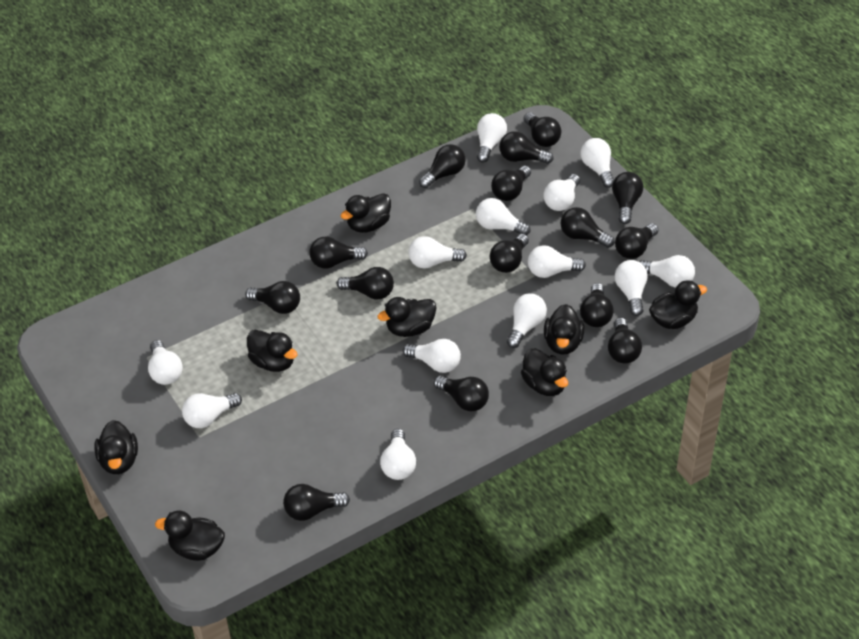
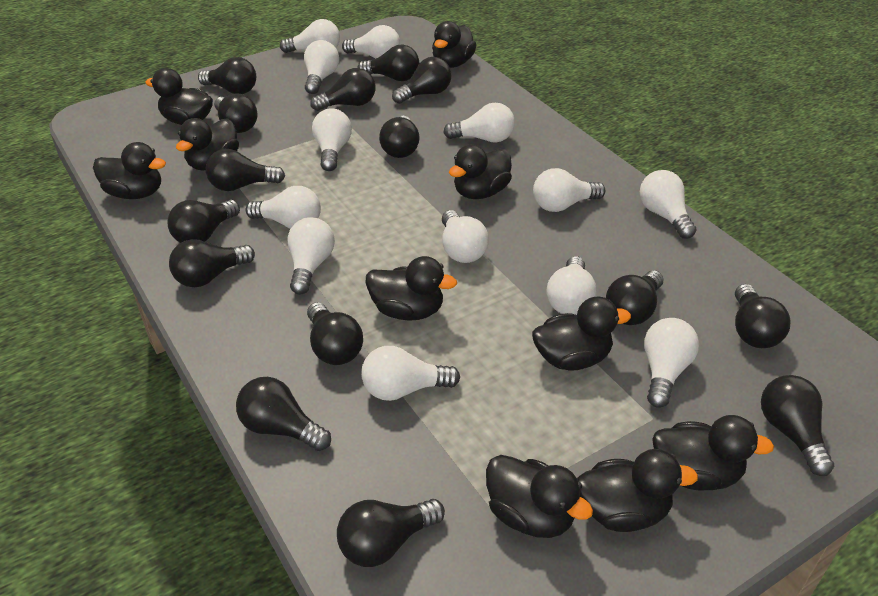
black duck: 8 -> 10

